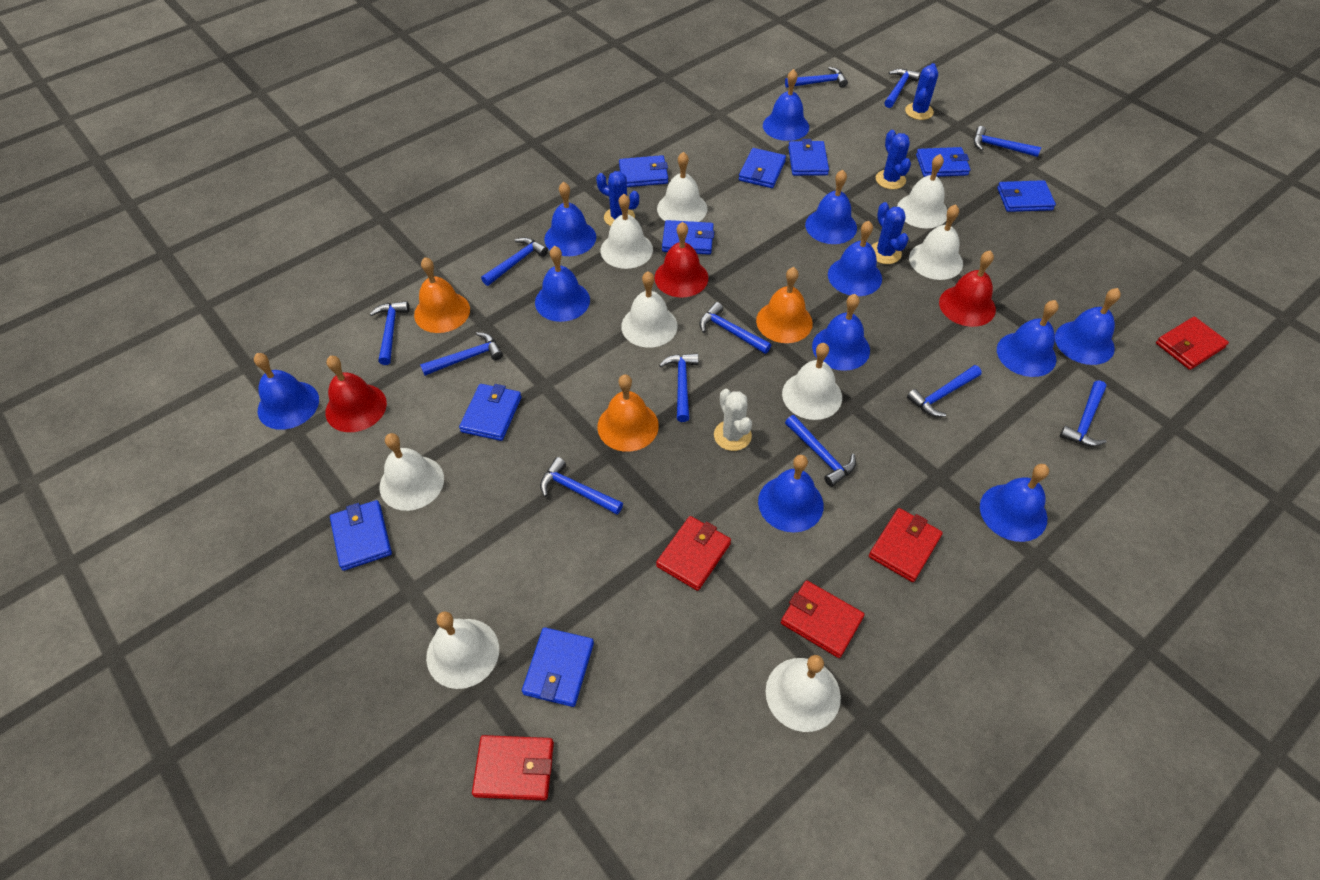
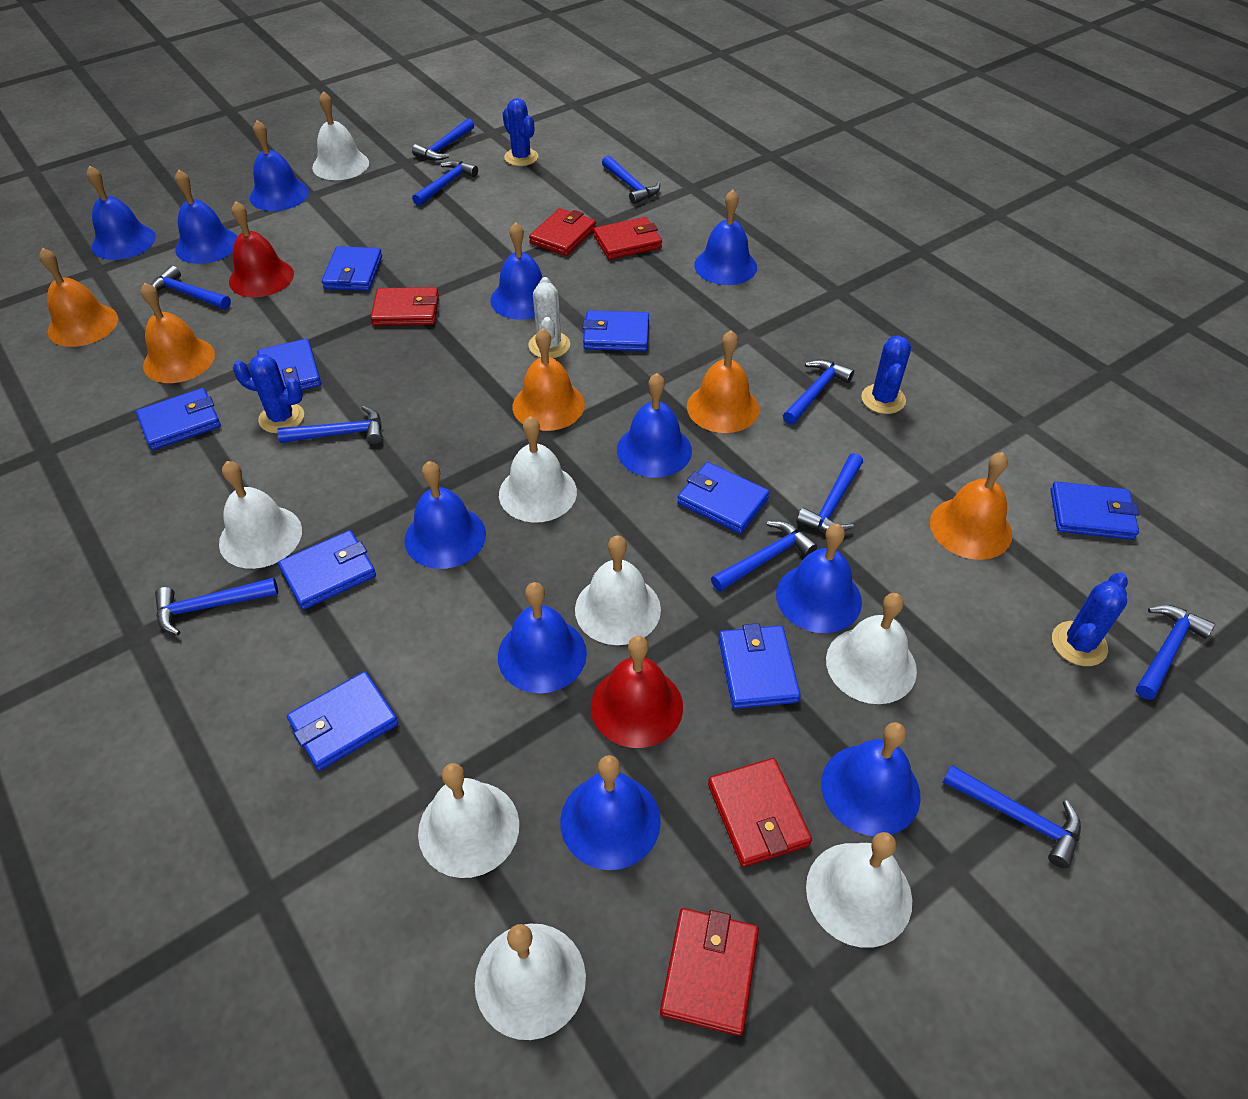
blue hammer: 12 -> 11
orange bell: 3 -> 5
red bell: 3 -> 2
white bell: 9 -> 8

